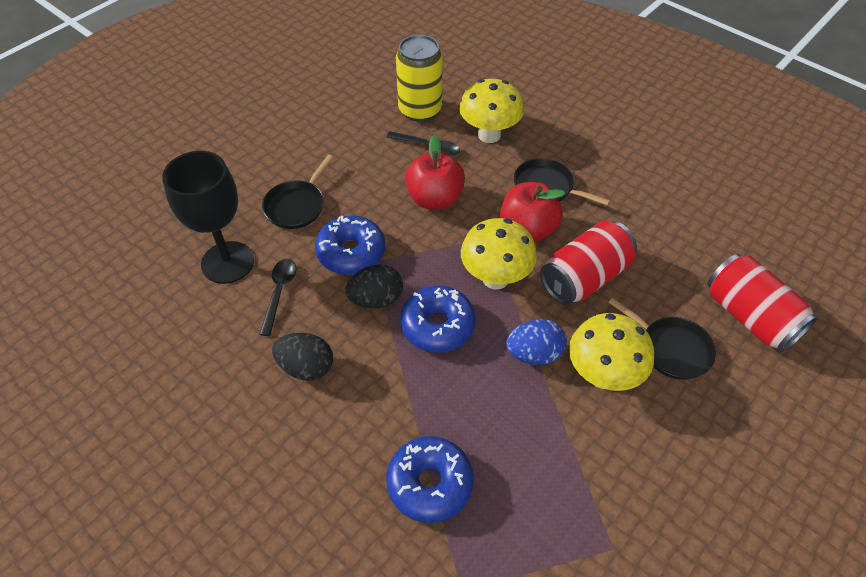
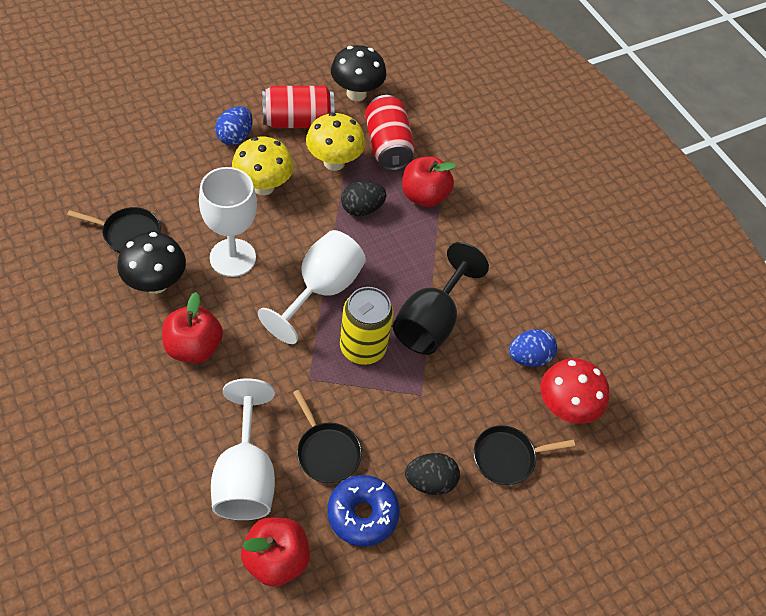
black mushroom: 0 -> 2
black spoon: 2 -> 0
blue donut: 3 -> 1
blue egg: 1 -> 2
red apple: 2 -> 3
red mushroom: 0 -> 1
white goblet: 0 -> 3
yellow mushroom: 3 -> 2

